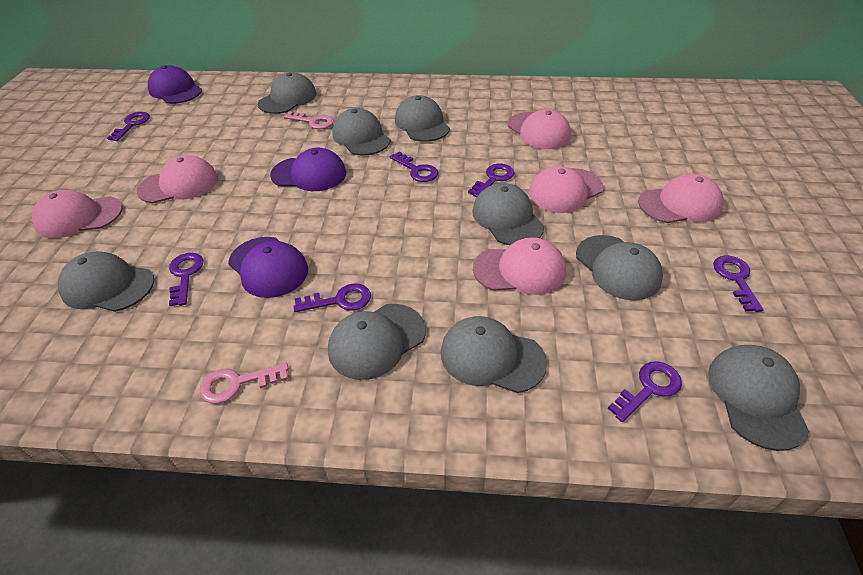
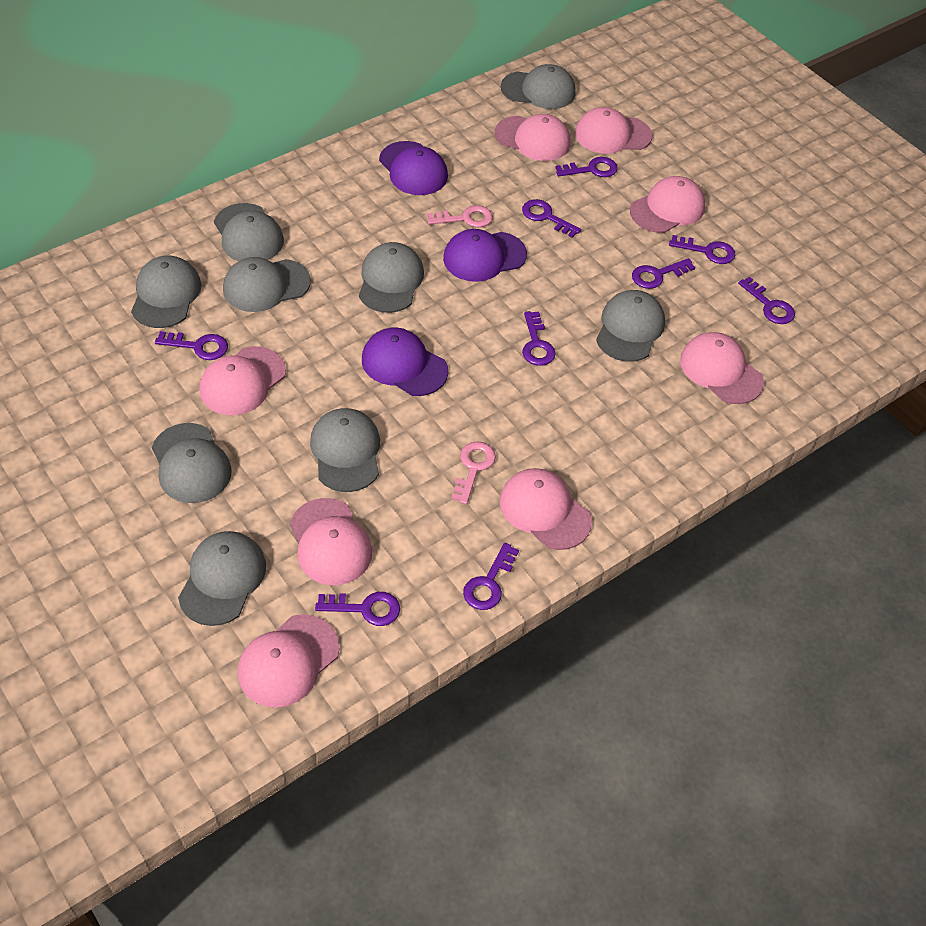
pink cap: 6 -> 8
purple key: 7 -> 9

